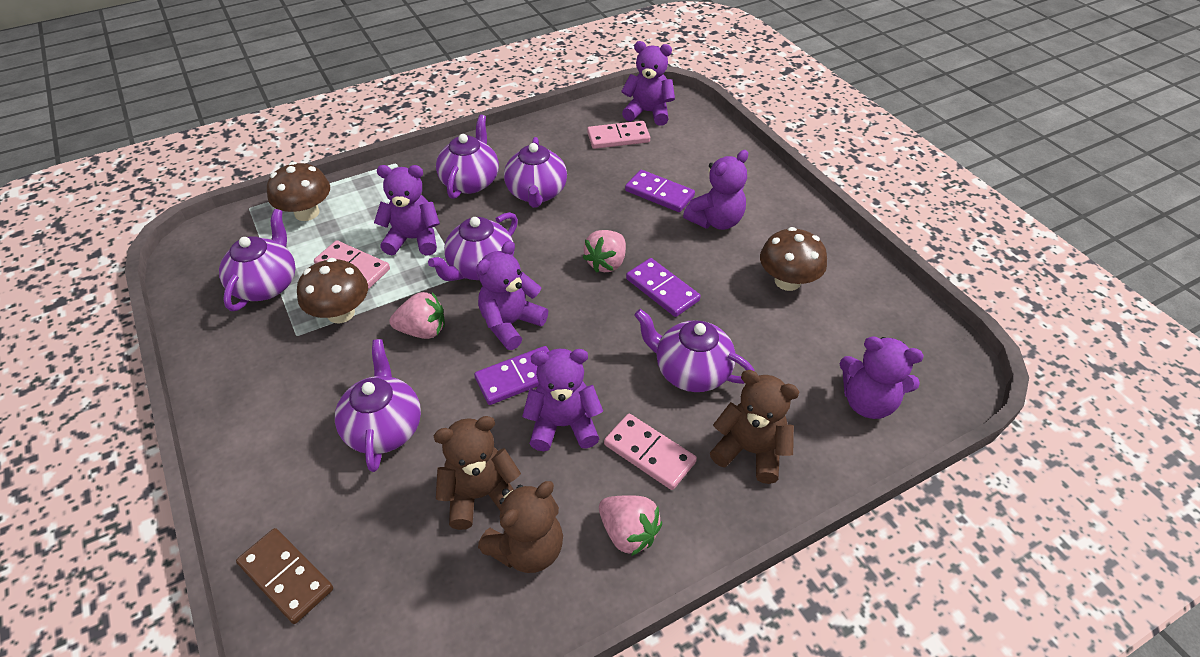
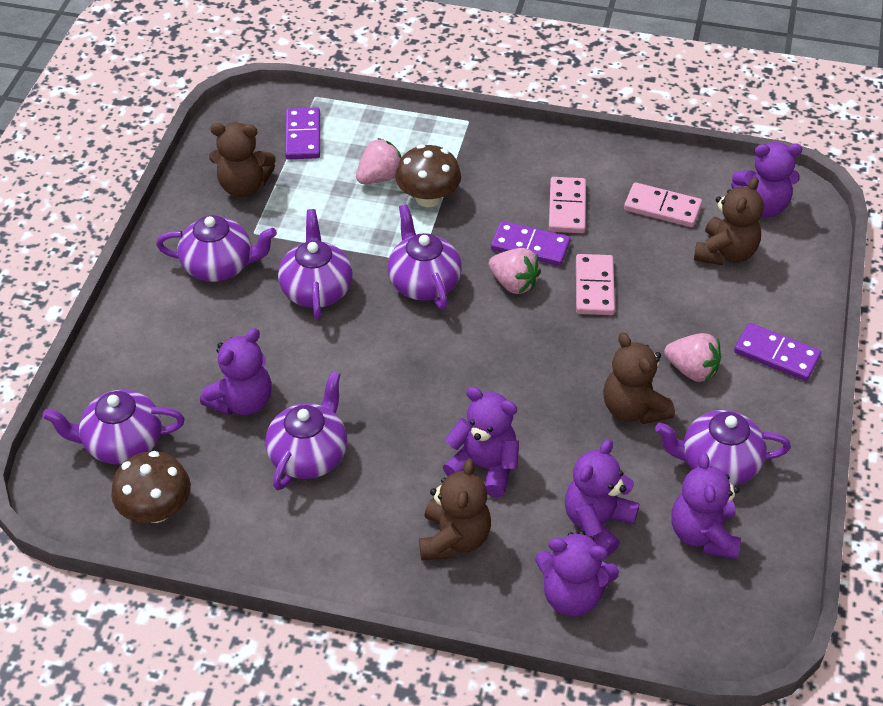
brown domino: 1 -> 0
brown mushroom: 3 -> 2
brown teddy bear: 3 -> 4

